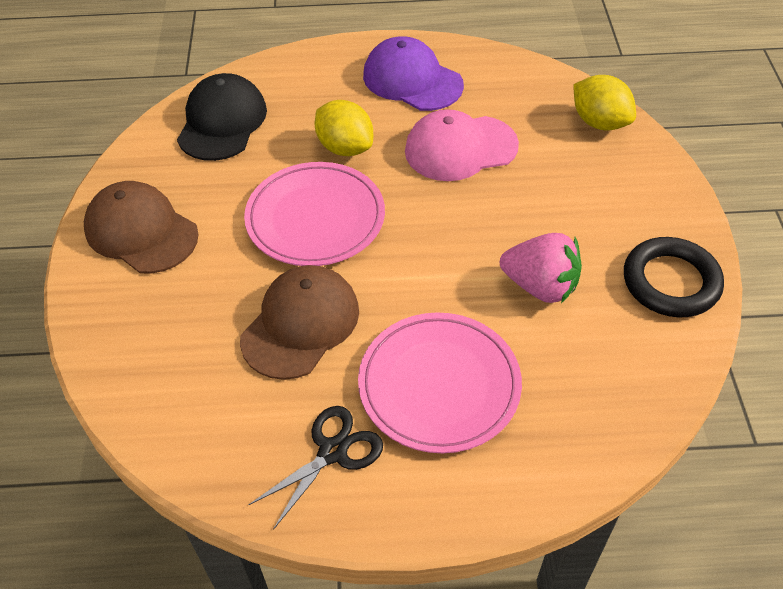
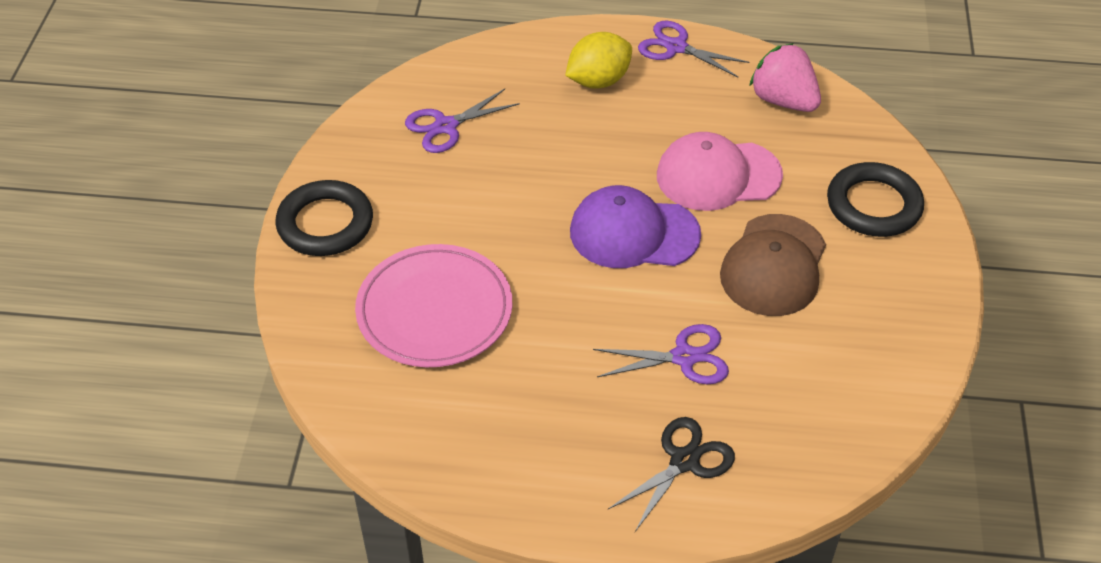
black cap: 1 -> 0
black ring: 1 -> 2
brown cap: 2 -> 1
pink plate: 2 -> 1
purple scissors: 0 -> 3
yellow lemon: 2 -> 1

